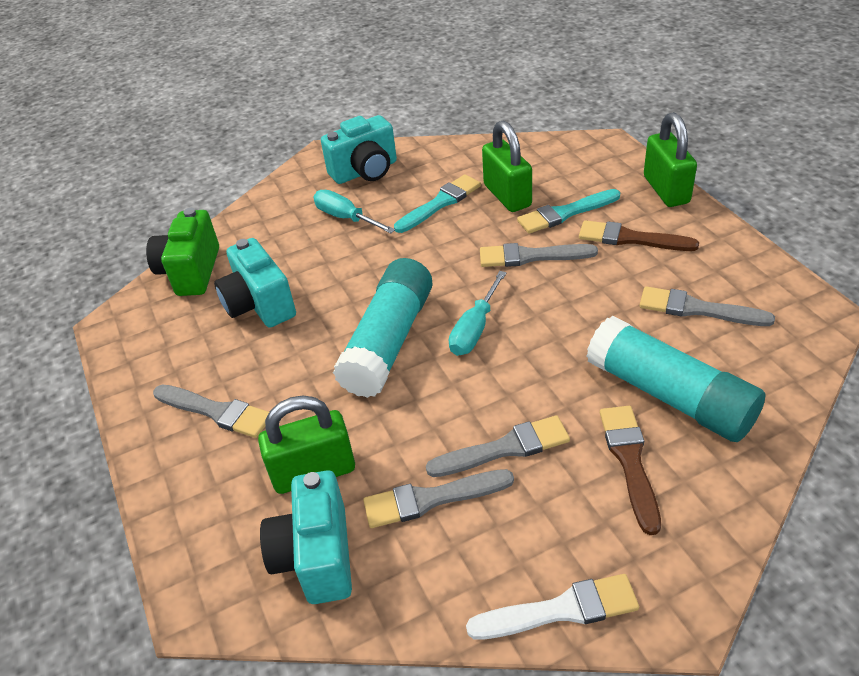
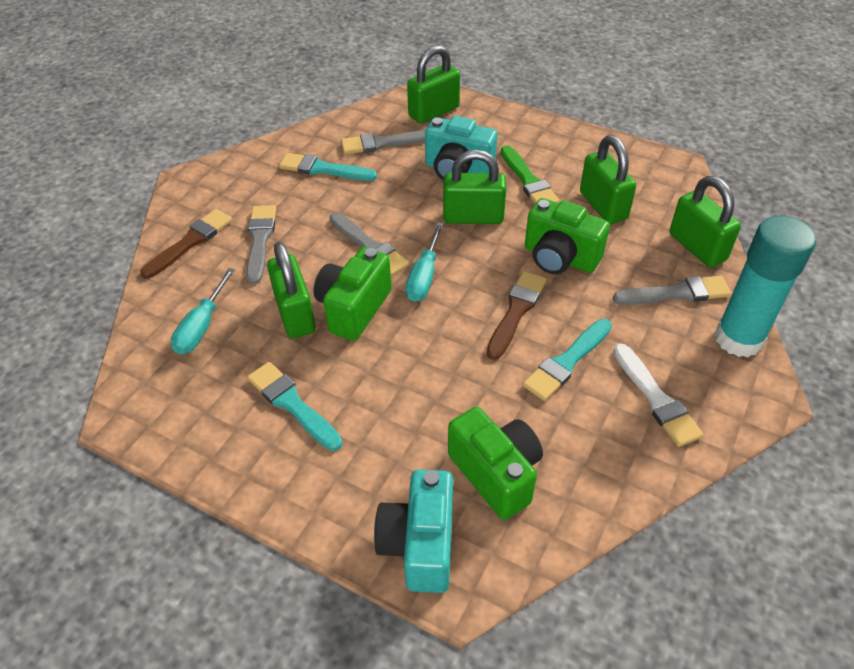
green brush: 0 -> 1
green camera: 1 -> 3
green padlock: 3 -> 5
grey brush: 5 -> 4
turquoise brush: 2 -> 3
turquoise camera: 3 -> 2
turquoise glue stick: 2 -> 1

